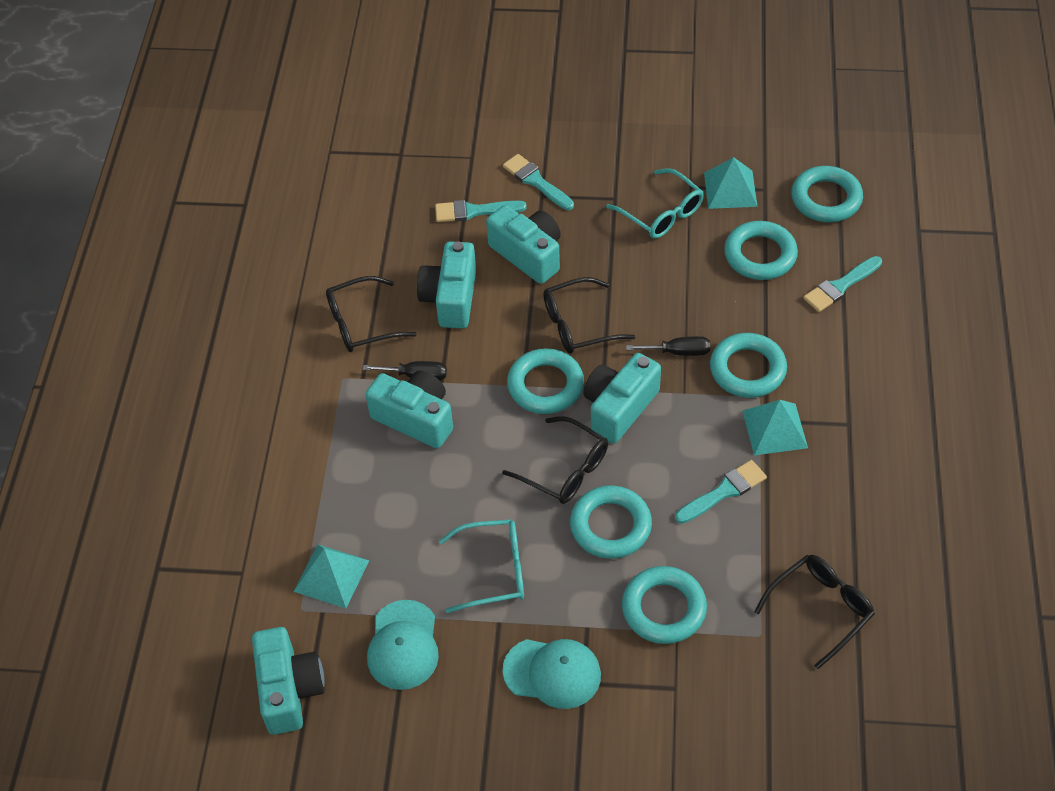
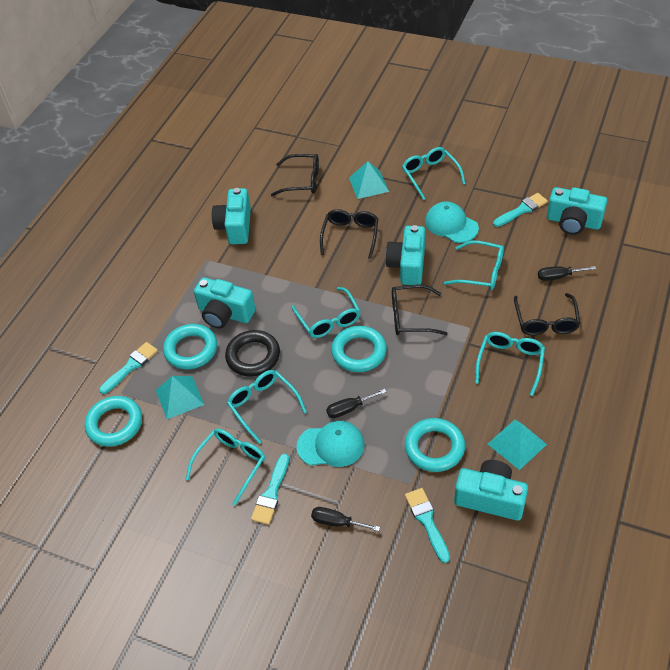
black ring: 0 -> 1
black screwdriver: 2 -> 3
turquoise glasses: 2 -> 6
turquoise ring: 6 -> 4

